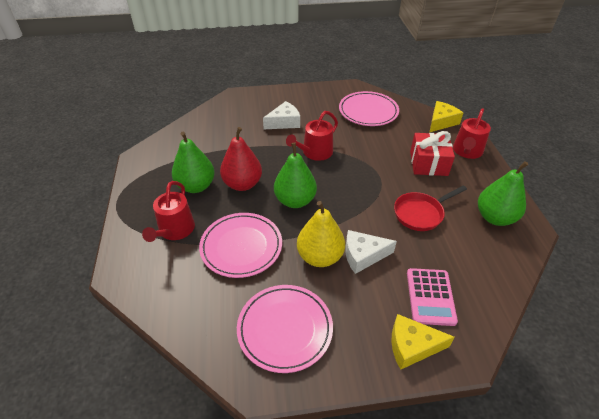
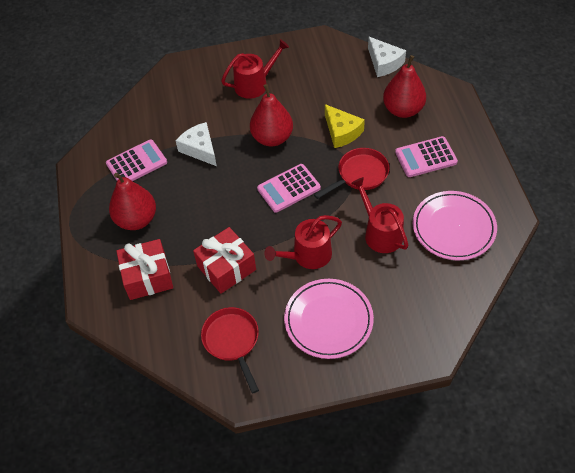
green pear: 3 -> 0
pink calculator: 1 -> 3
pink plate: 3 -> 2
red gift: 1 -> 2
red pan: 1 -> 2
red pear: 1 -> 3
yellow cheese: 2 -> 1
yellow pear: 1 -> 0

